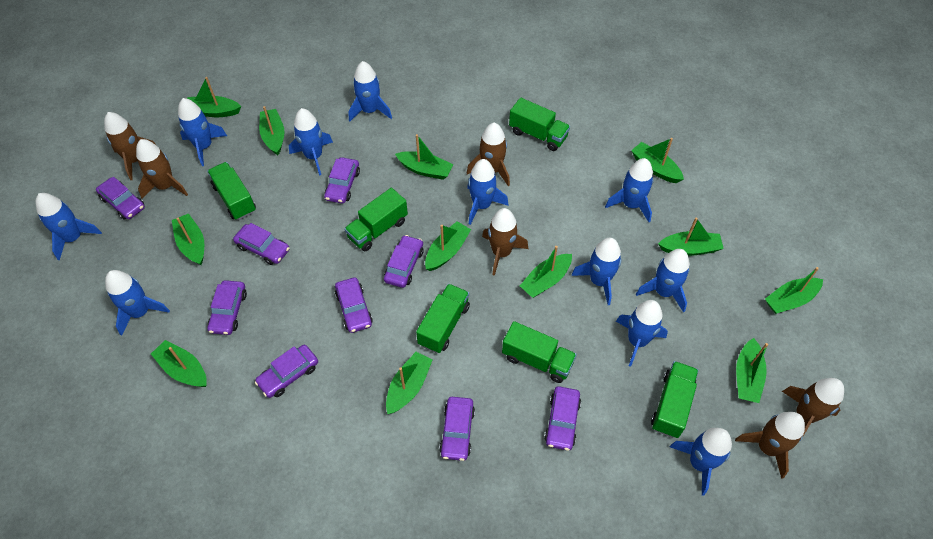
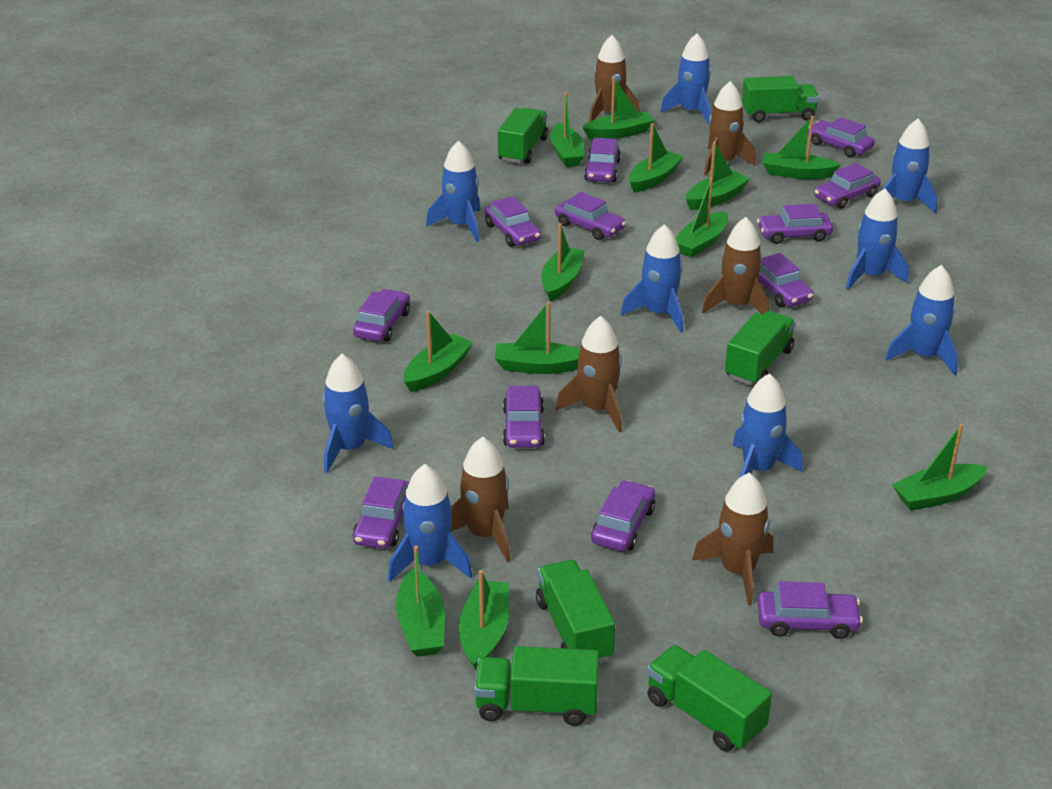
blue rocket: 11 -> 9
purple car: 9 -> 12

